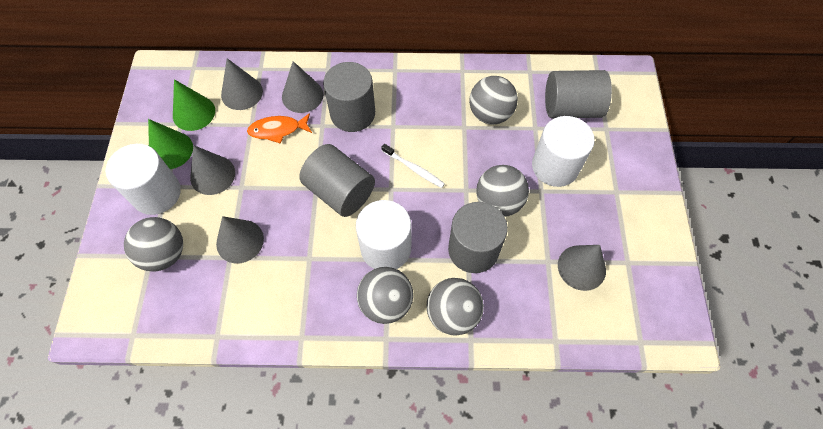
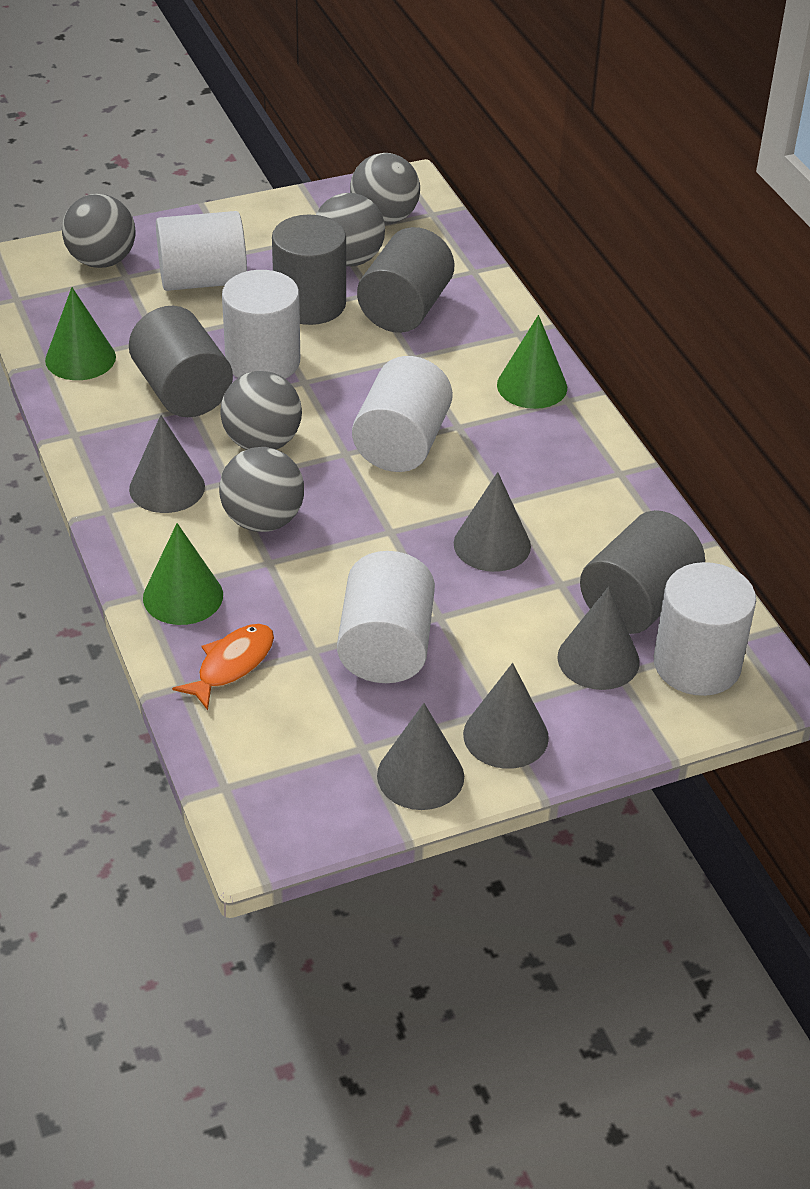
green cone: 2 -> 3
white cylinder: 3 -> 5
white toothbrush: 1 -> 0

